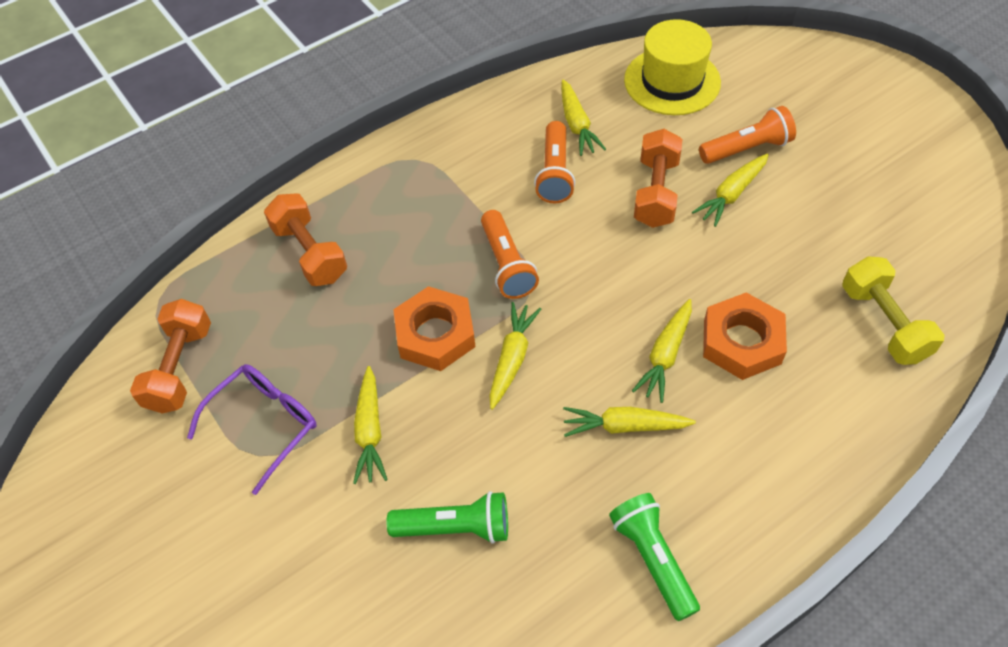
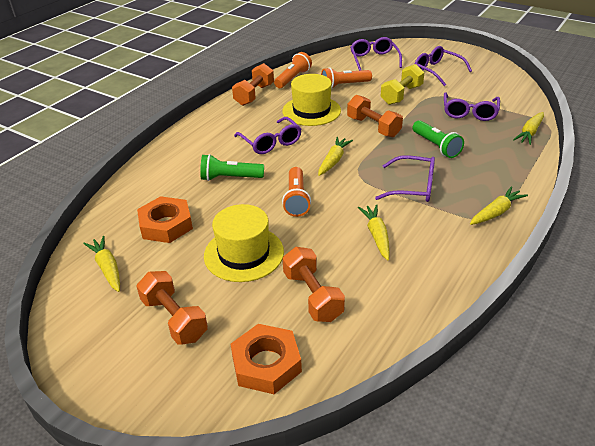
orange dumbbell: 3 -> 4
purple glasses: 1 -> 5
yellow carrot: 6 -> 5
yellow hat: 1 -> 2

